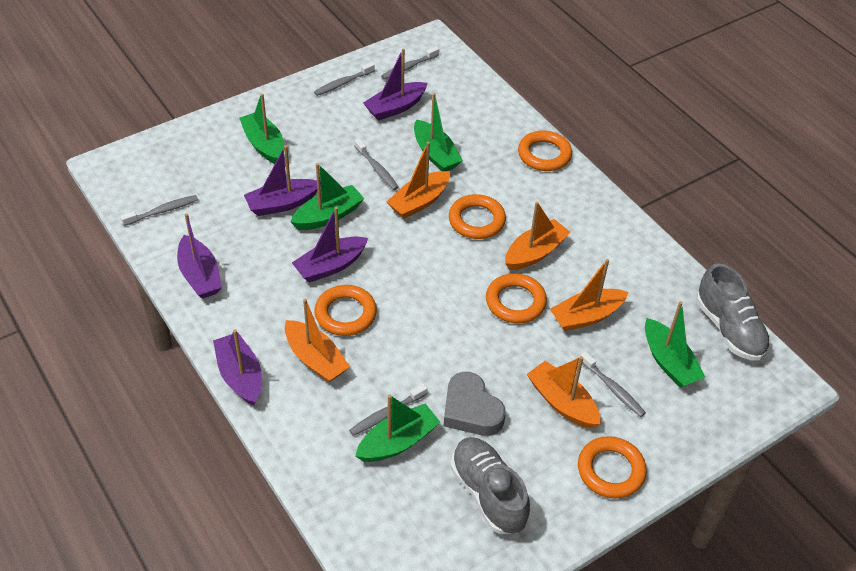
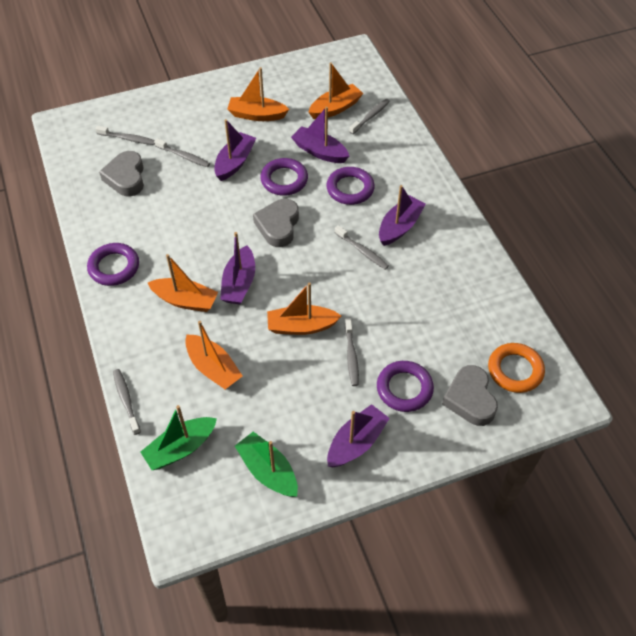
green boat: 5 -> 2
grey heart: 1 -> 3
grey shoe: 2 -> 0
orange ring: 5 -> 1
purple ring: 0 -> 4

